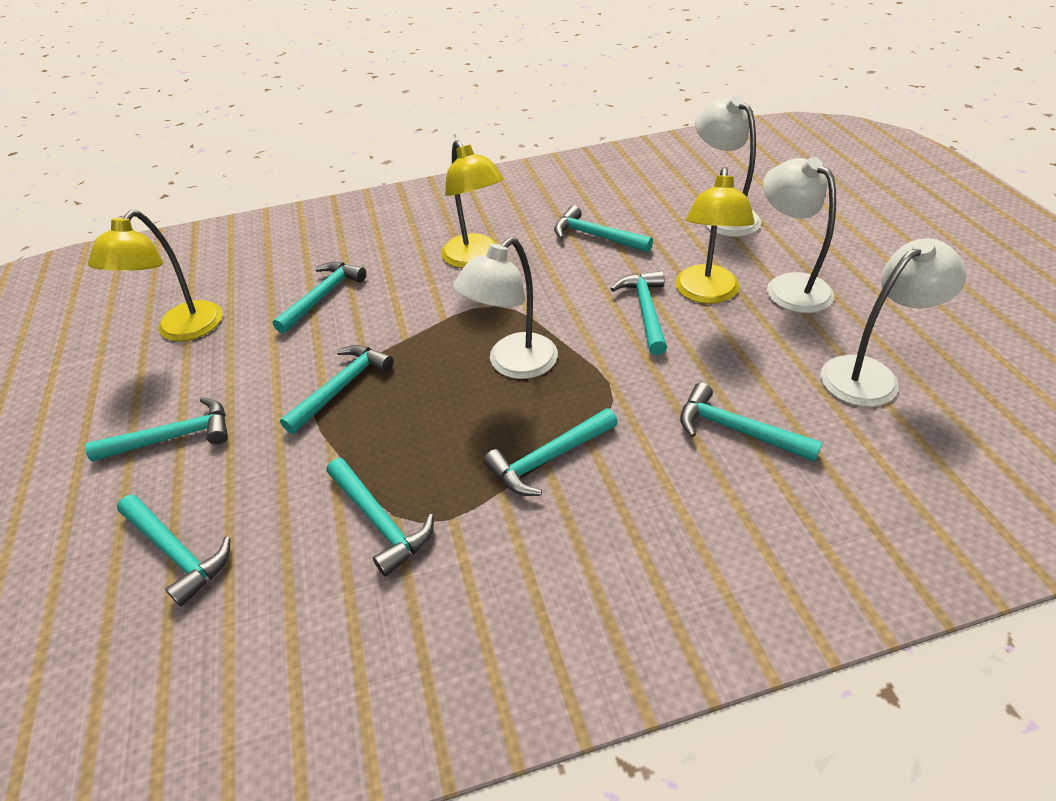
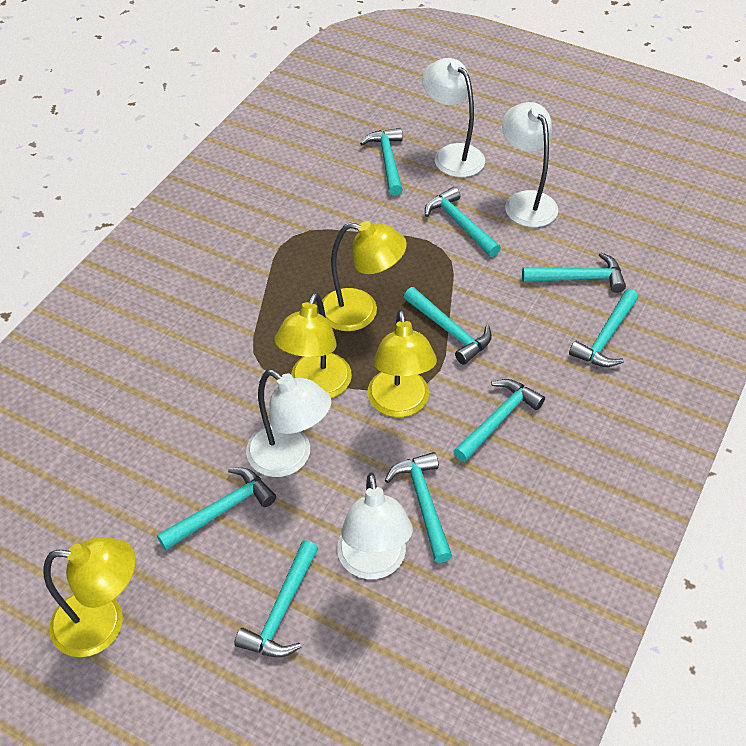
yellow lamp: 3 -> 4

